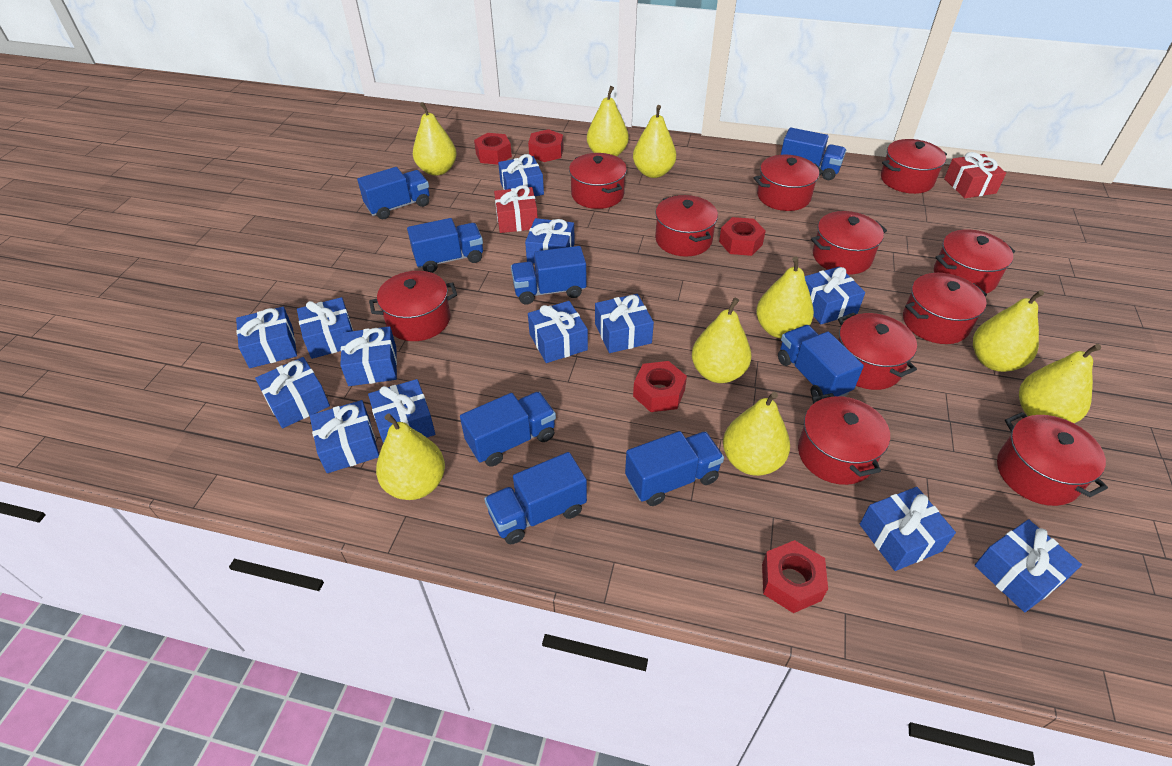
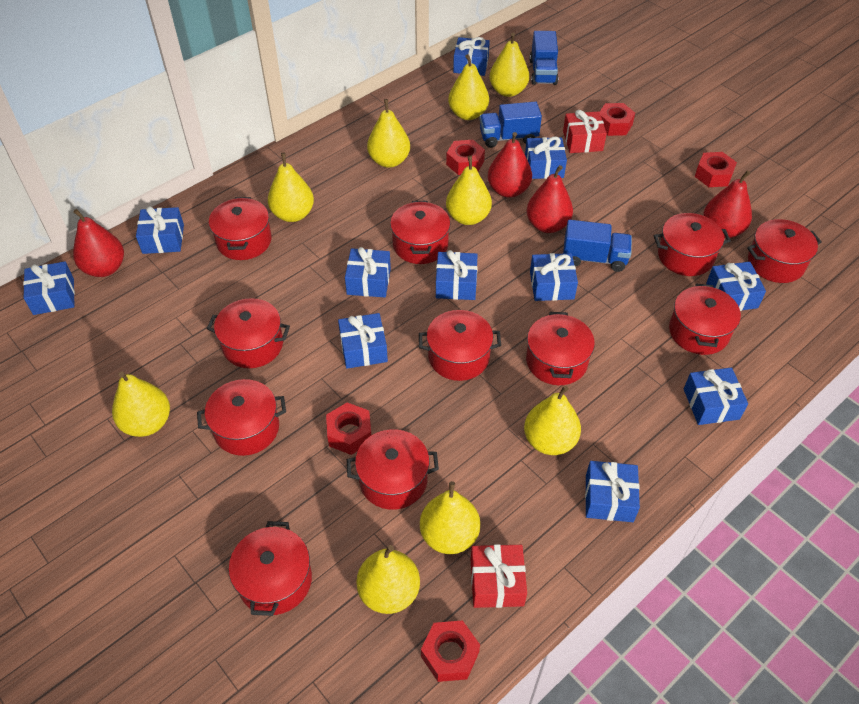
blue gift: 13 -> 11
blue truck: 8 -> 3
red pear: 0 -> 4

